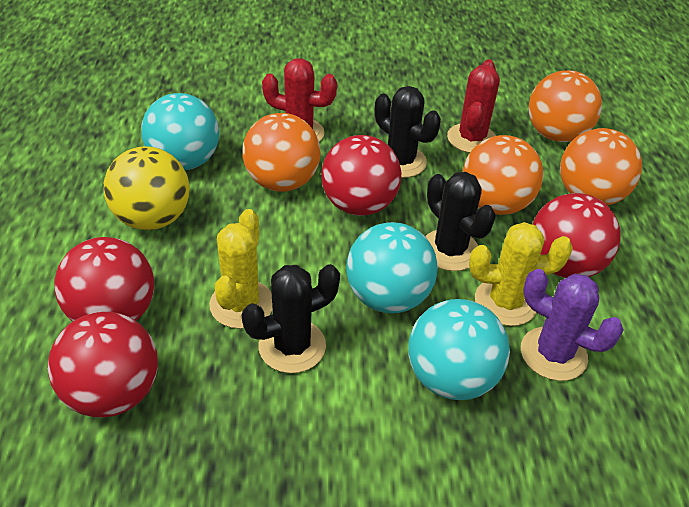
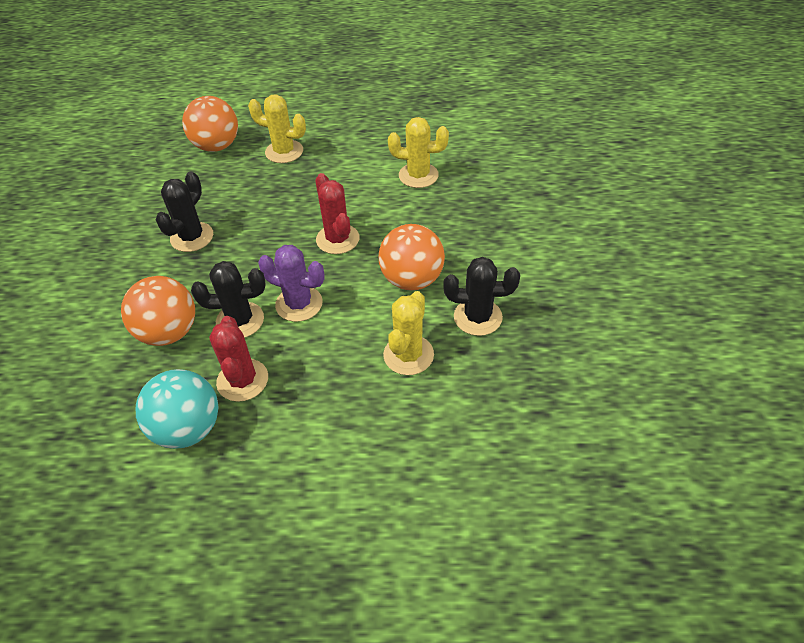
orange ball: 4 -> 3
red ball: 4 -> 0
turquoise ball: 3 -> 1
yellow ball: 1 -> 0
yellow cactus: 2 -> 3

